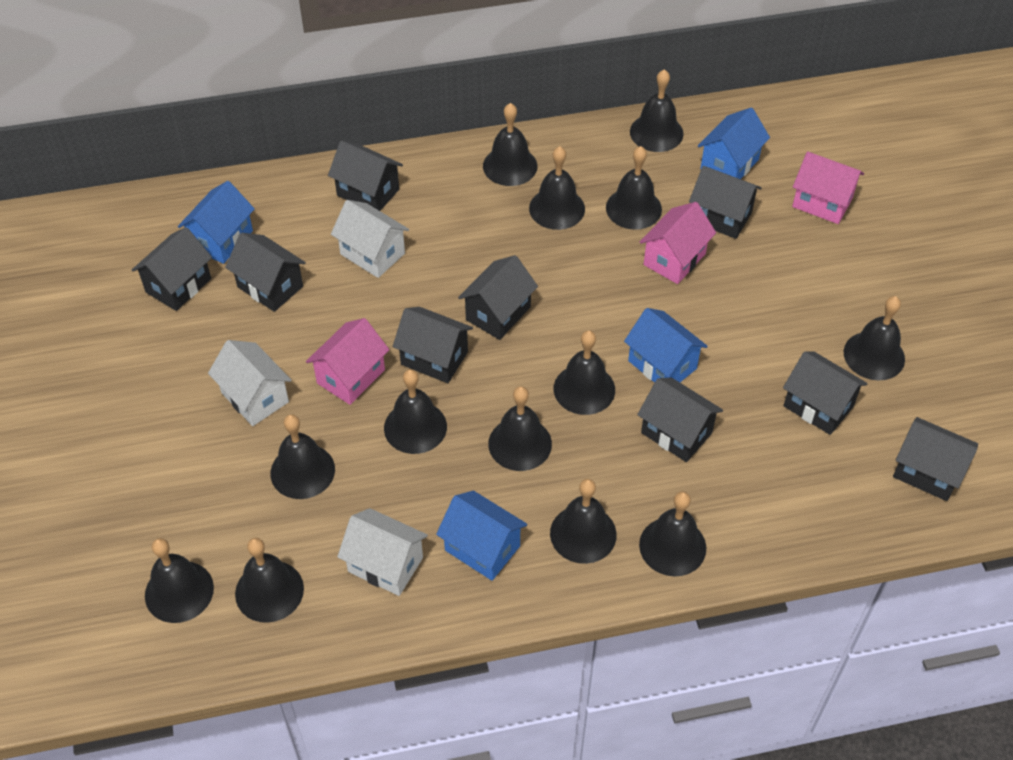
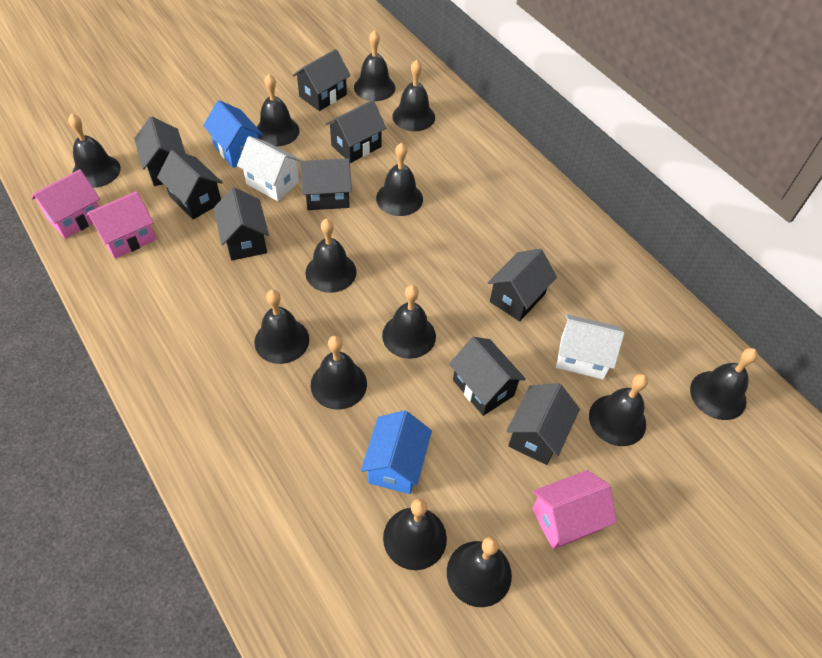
blue house: 4 -> 2
white house: 3 -> 2

